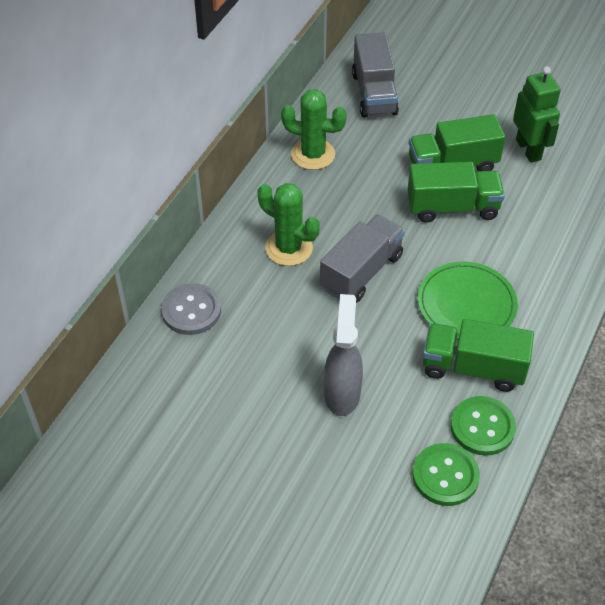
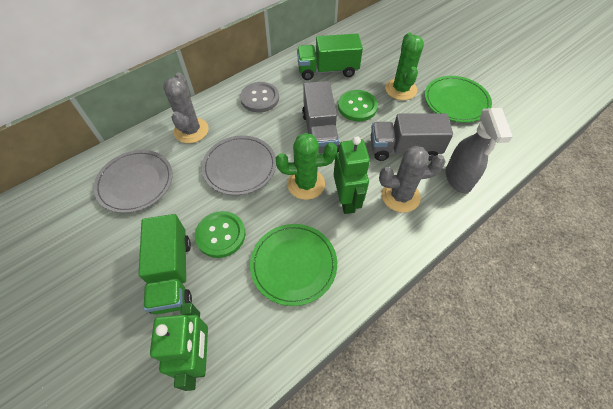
green plate: 1 -> 2
green robot: 1 -> 2
green truck: 3 -> 2
grey cactus: 0 -> 2
grey plate: 0 -> 2

